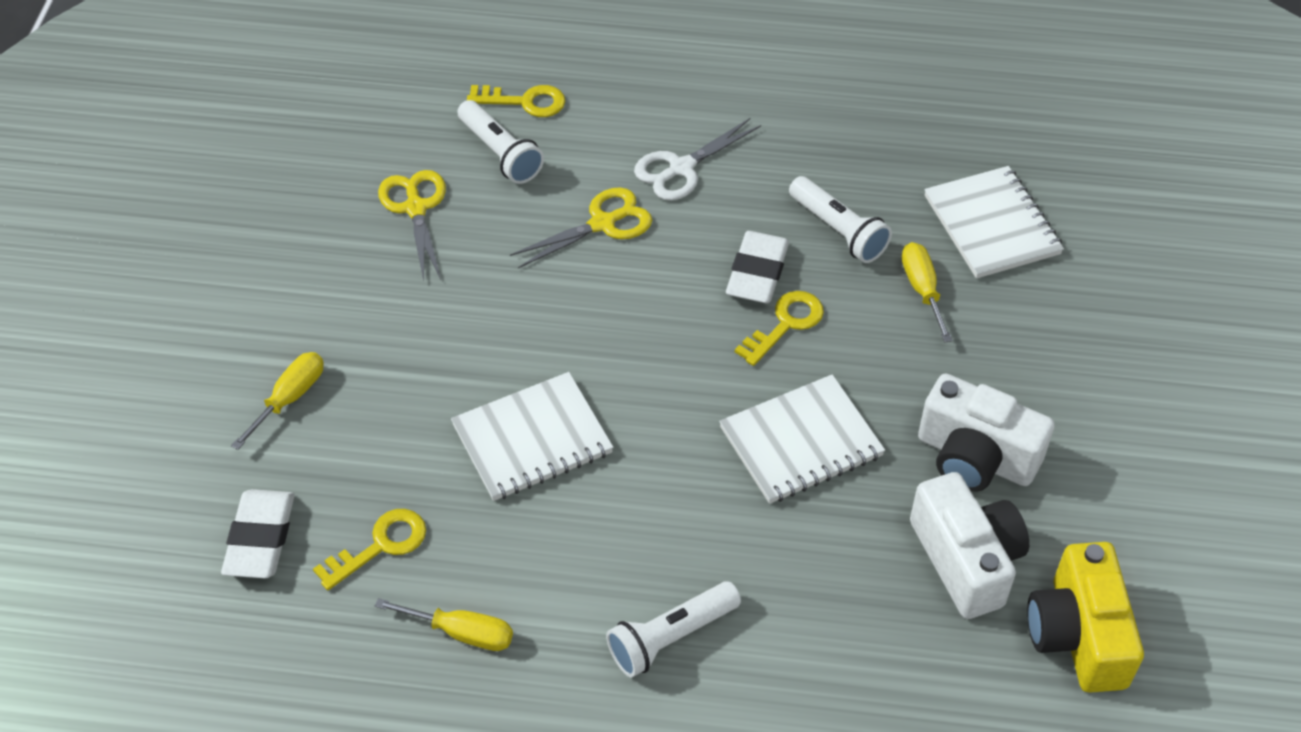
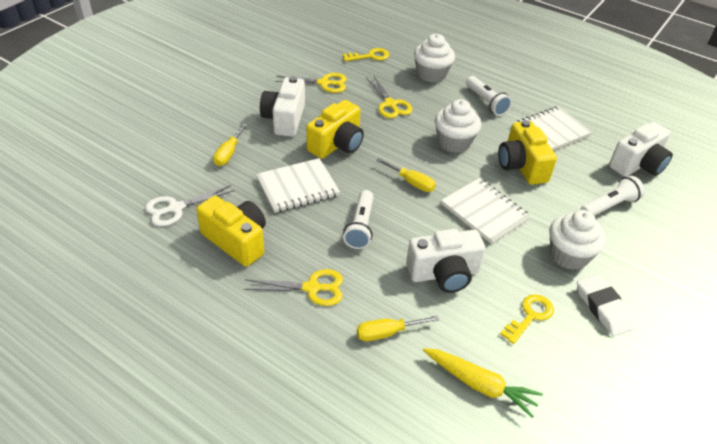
white camera: 2 -> 3
white cupcake: 0 -> 3
white eraser: 2 -> 1
yellow camera: 1 -> 3
yellow carrot: 0 -> 1
yellow key: 3 -> 2
yellow scissors: 2 -> 3

